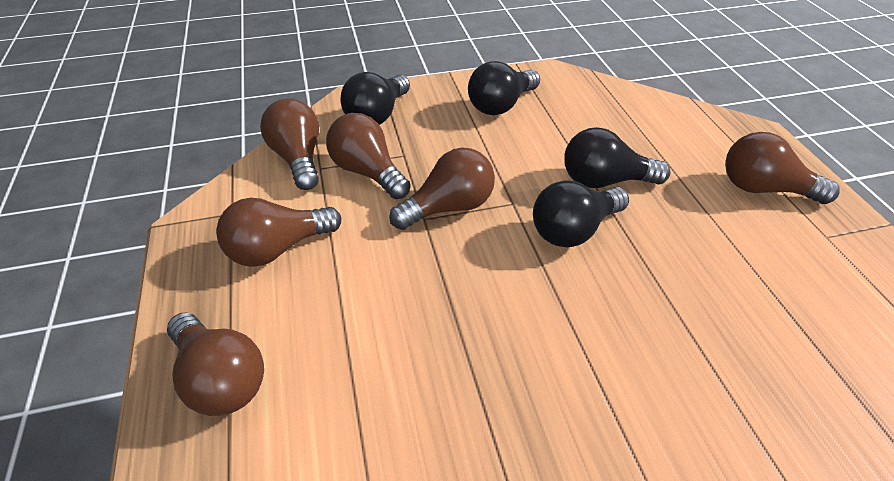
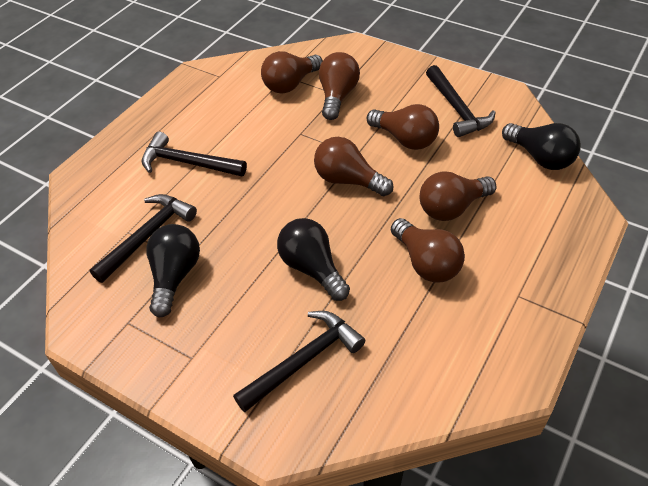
black hammer: 0 -> 4
black light bulb: 4 -> 3

